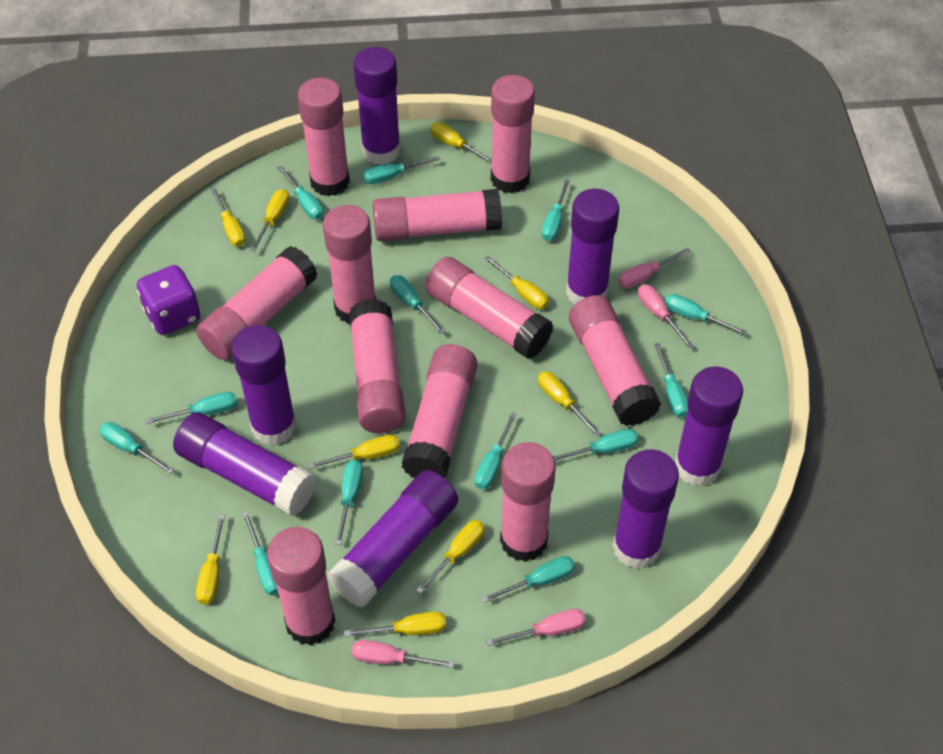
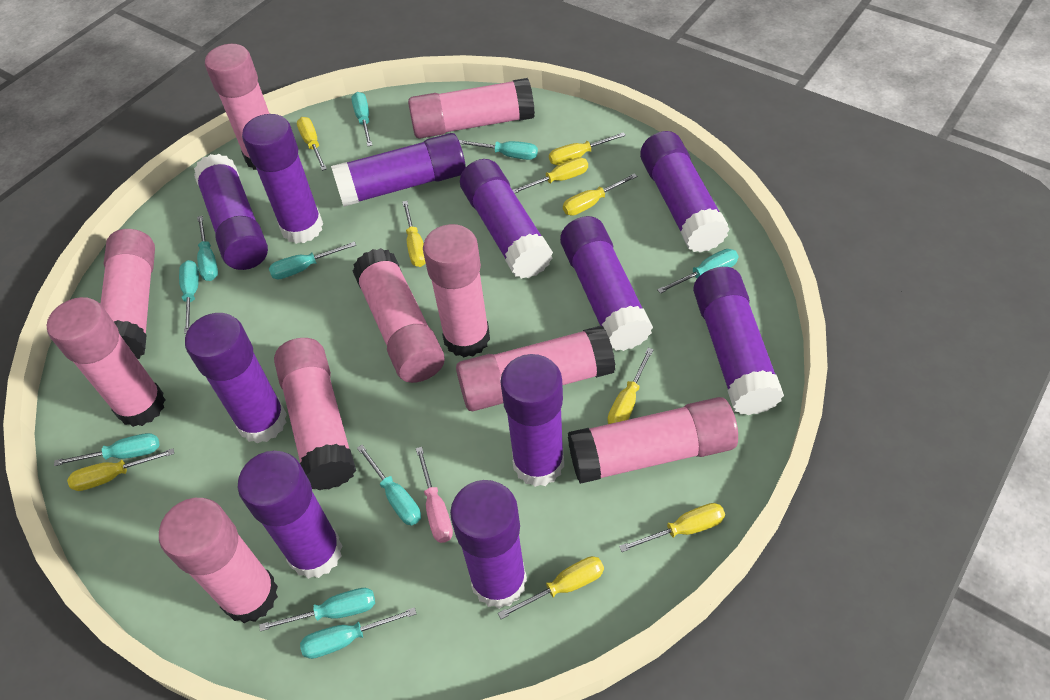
pink glue stick: 11 -> 10
pink screwdriver: 4 -> 1
purple dice: 1 -> 0
purple glue stick: 7 -> 11
turquoise screwdriver: 13 -> 10

